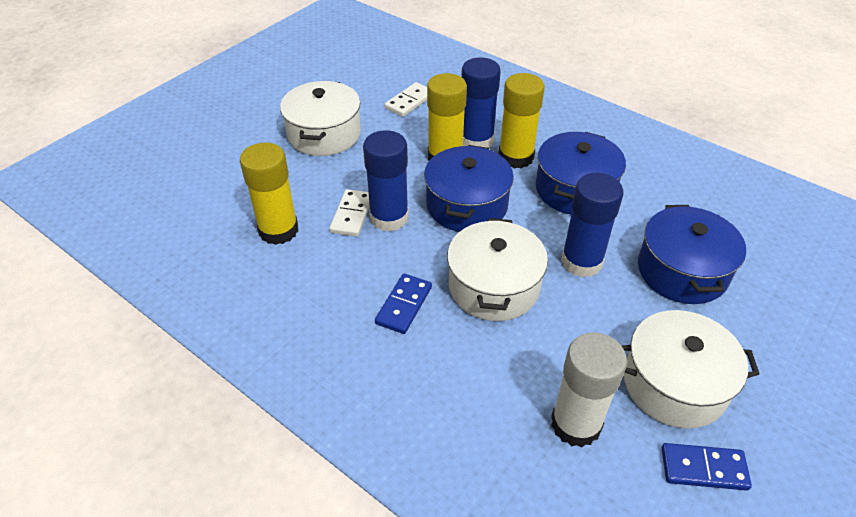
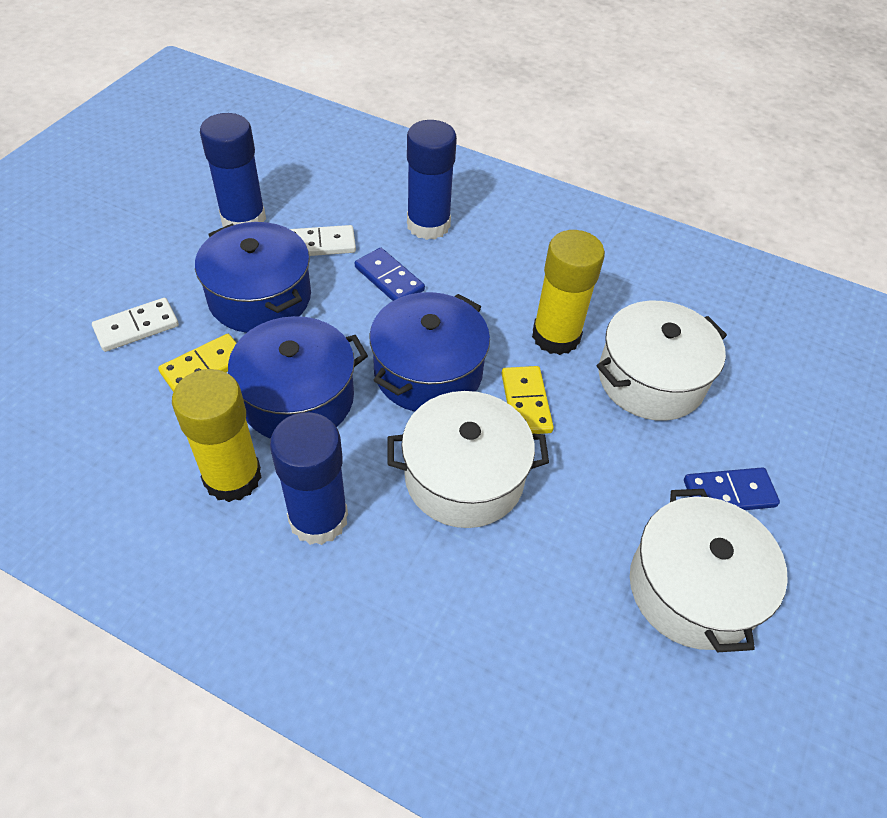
white glue stick: 1 -> 0
yellow domino: 0 -> 2
yellow glue stick: 3 -> 2

